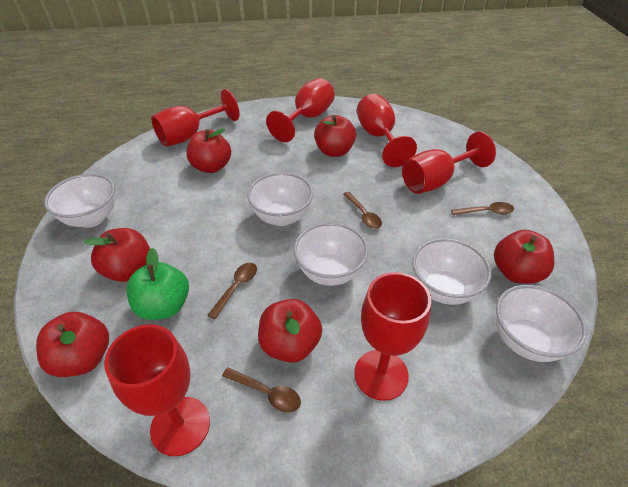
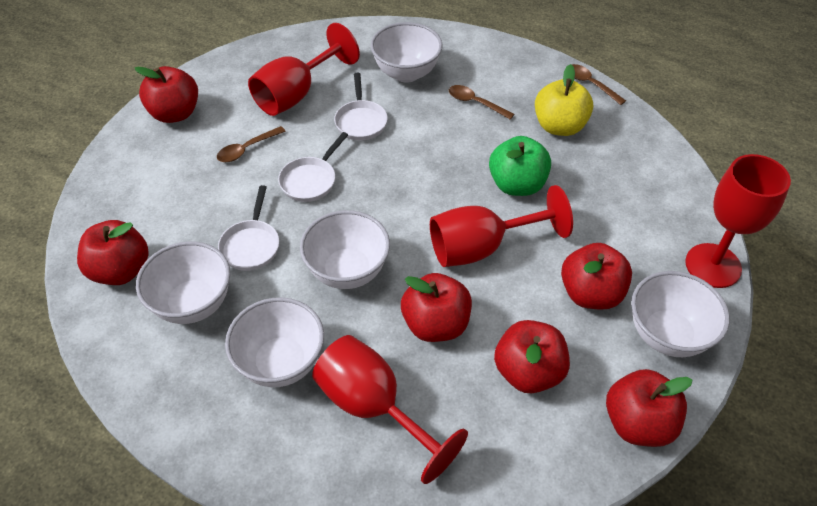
brown spoon: 4 -> 3
red goblet: 6 -> 4
white pan: 0 -> 3
yellow apple: 0 -> 1

